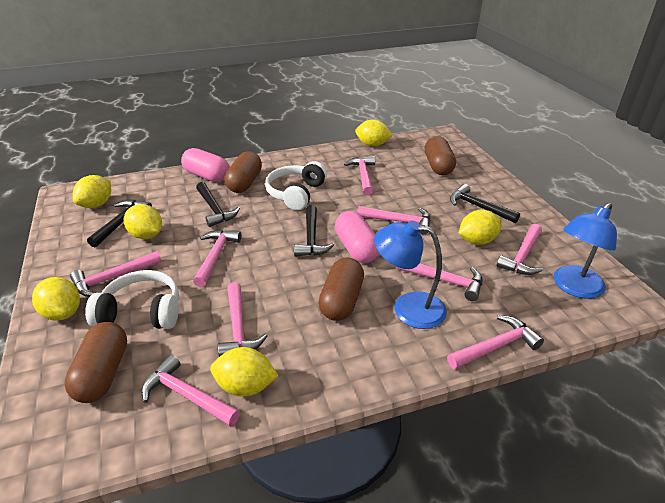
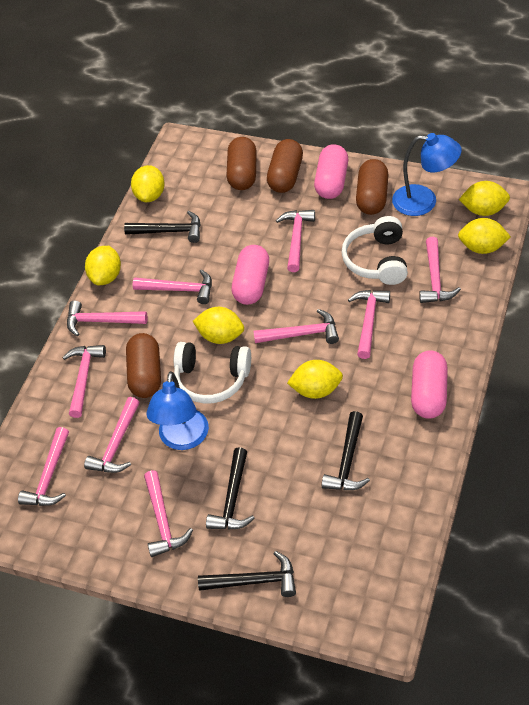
pink capsule: 2 -> 3
pink hammer: 9 -> 10

